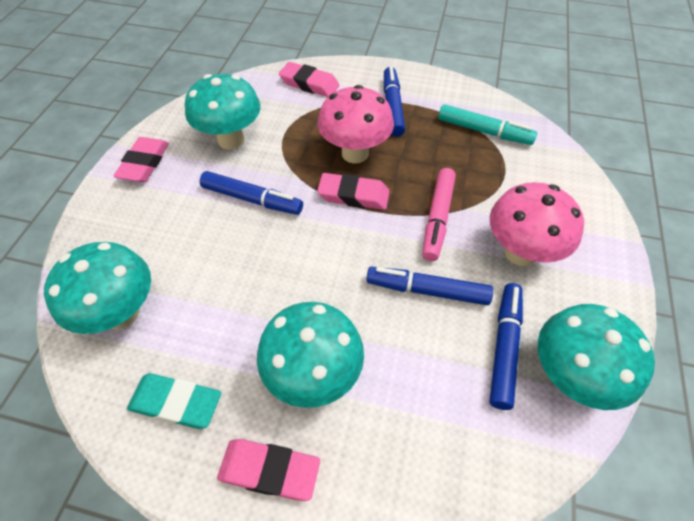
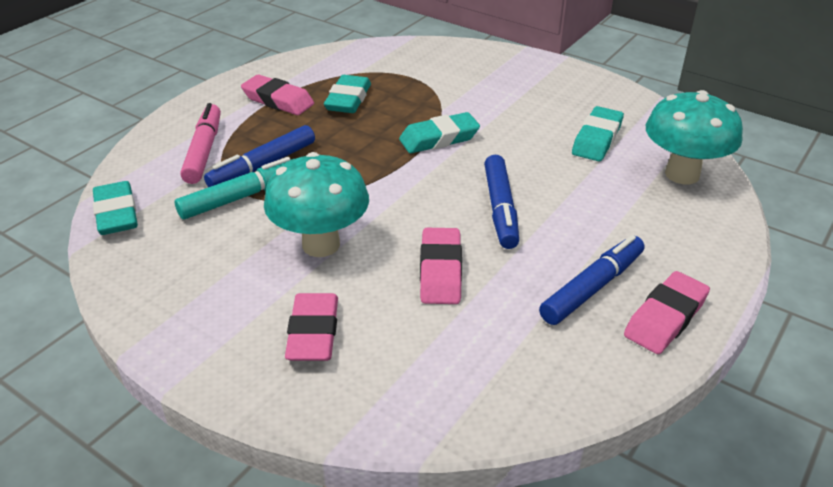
blue marker: 4 -> 3
pink mushroom: 2 -> 0
turquoise eraser: 1 -> 4
turquoise mushroom: 4 -> 2

